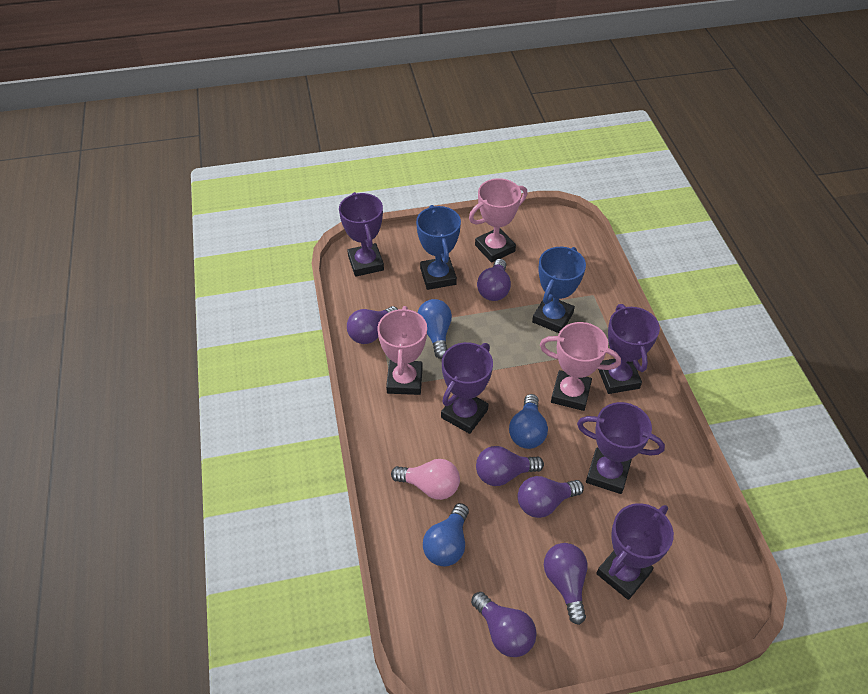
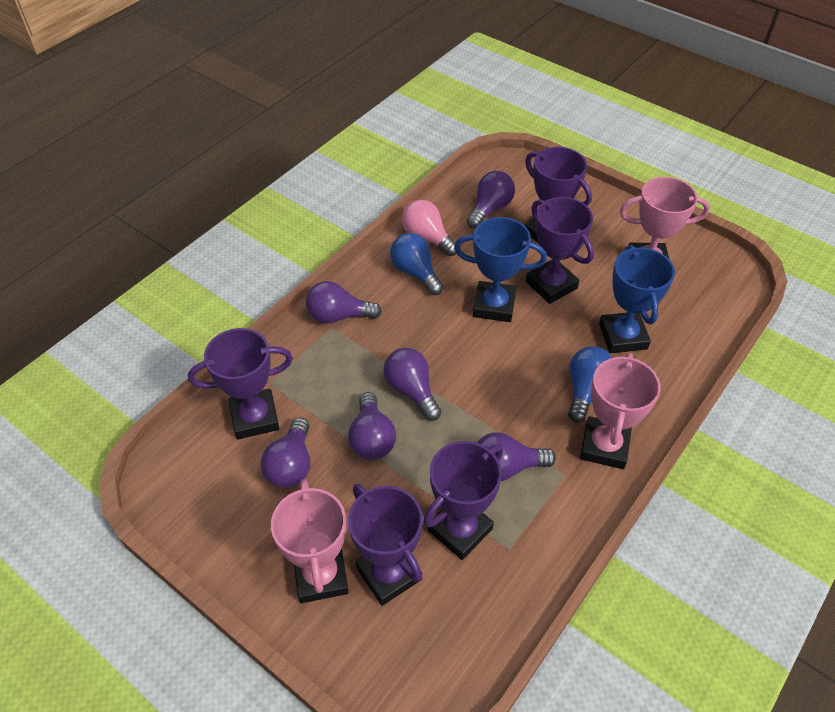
blue light bulb: 3 -> 2

